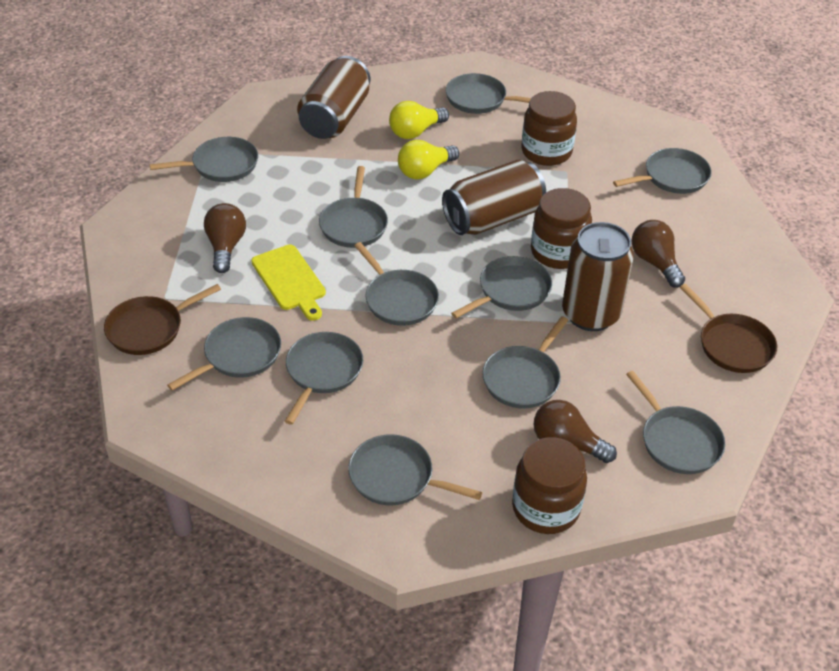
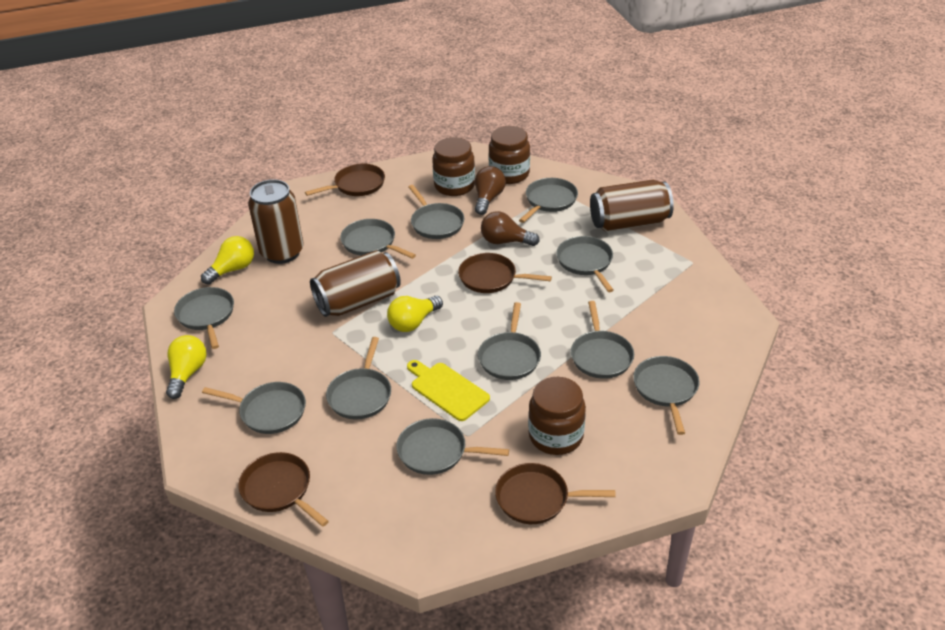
brown light bulb: 3 -> 2
brown pan: 2 -> 4
yellow light bulb: 2 -> 3

